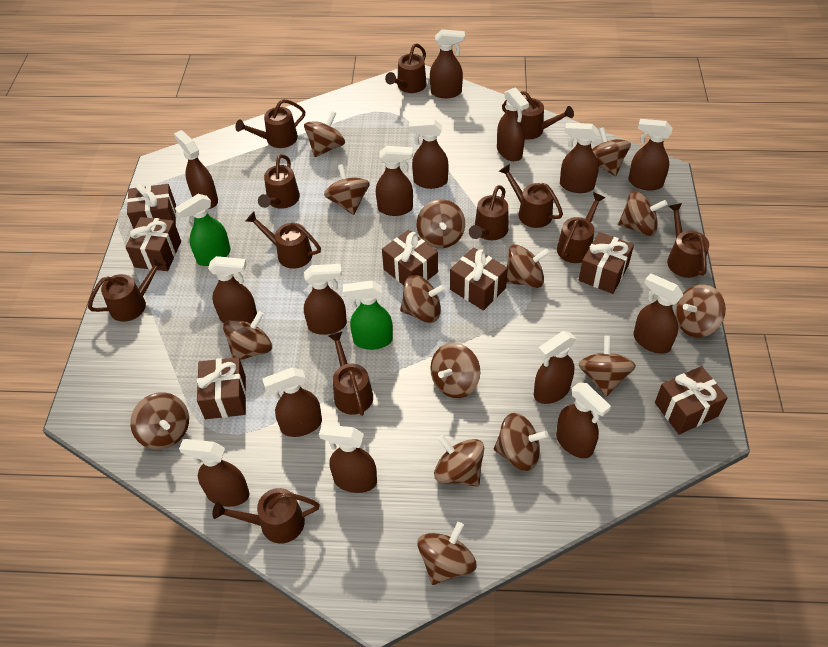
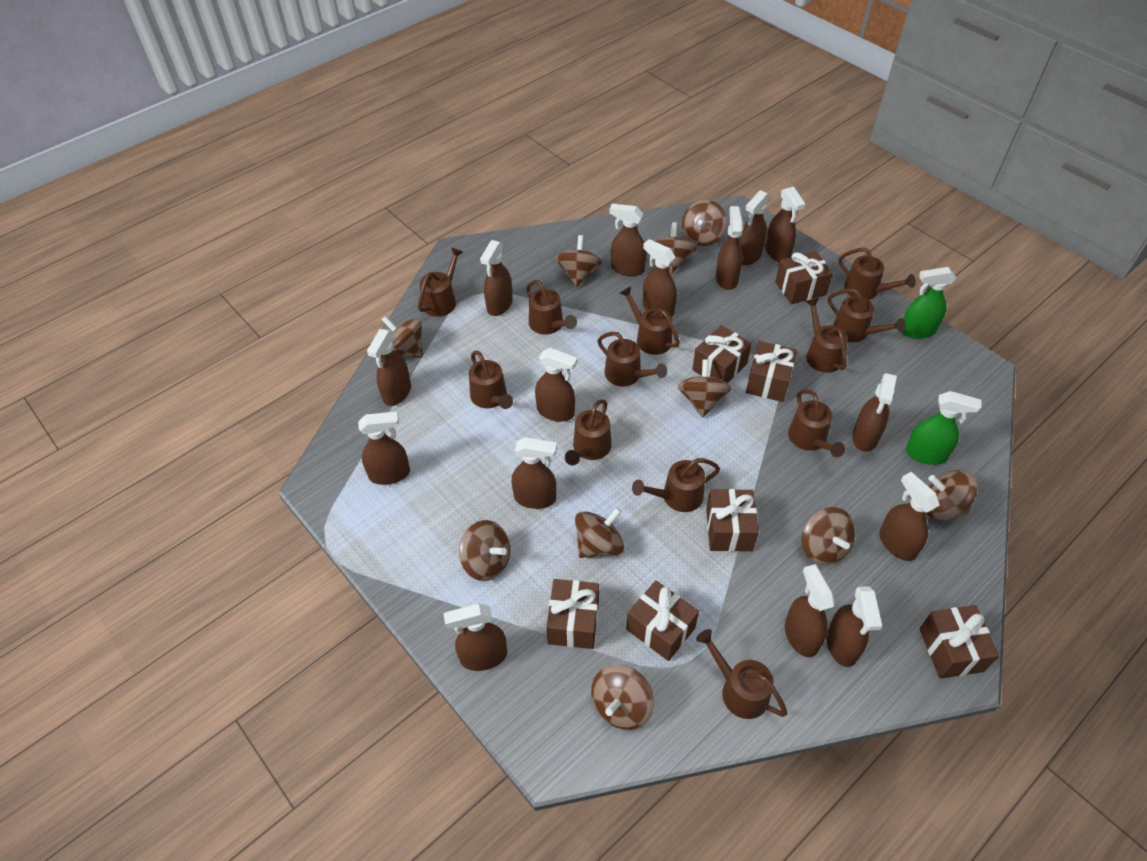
brown spinning top: 15 -> 10

